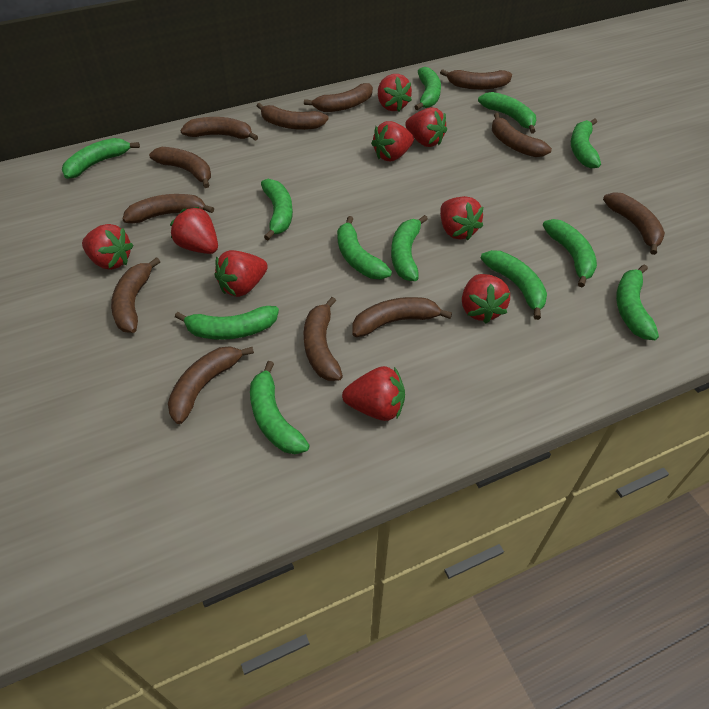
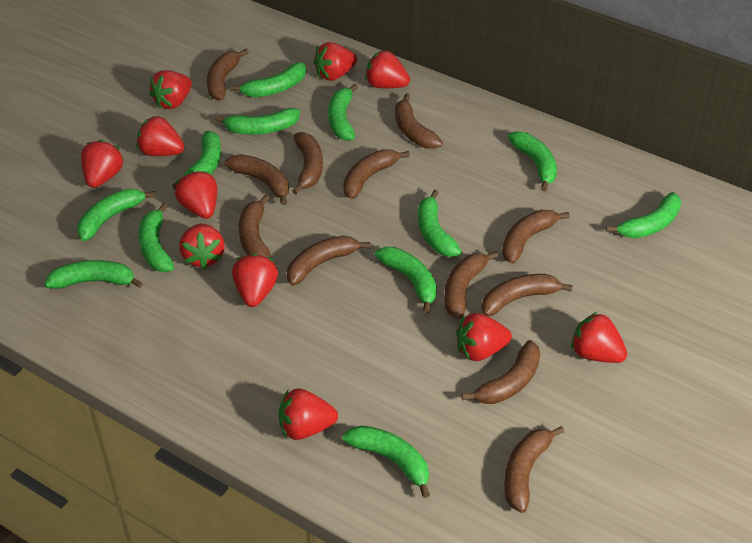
red strawberry: 9 -> 11

